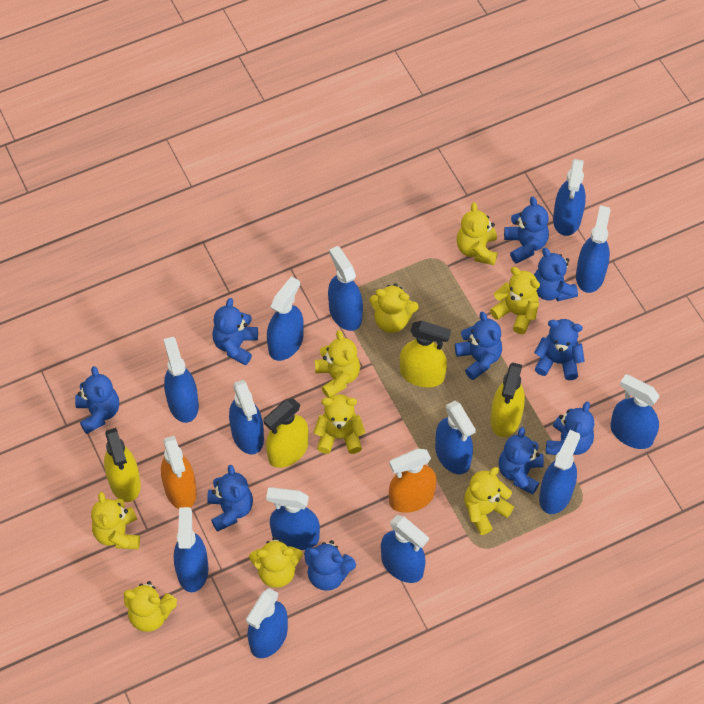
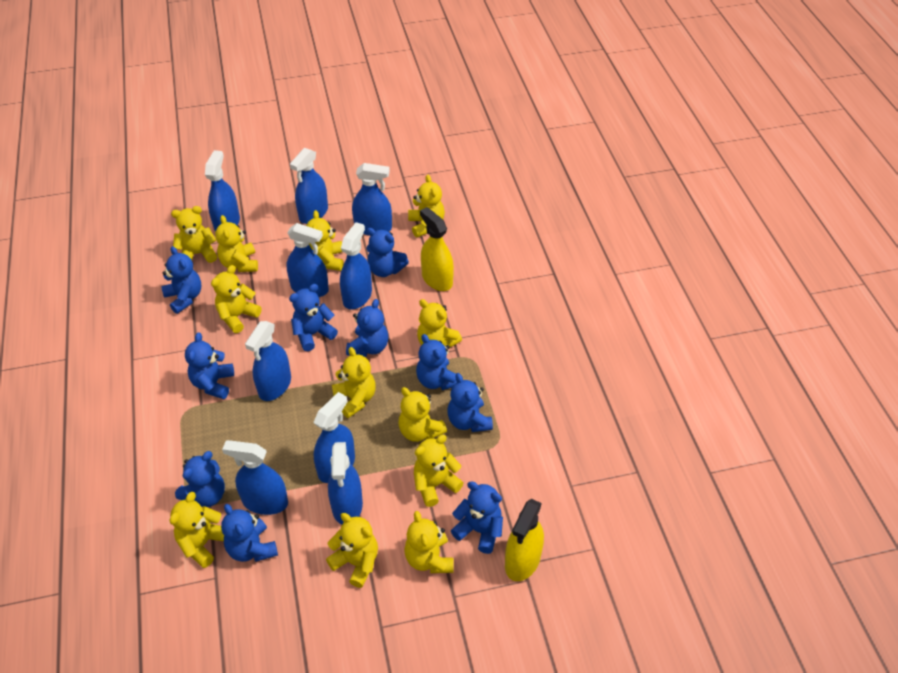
blue spray bottle: 13 -> 9
orange spray bottle: 2 -> 0
yellow spray bottle: 4 -> 2
yellow teddy bear: 9 -> 12

